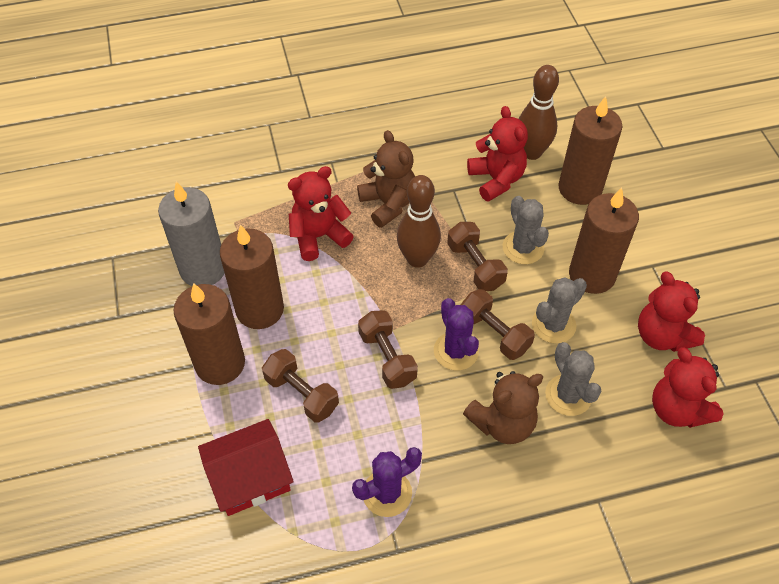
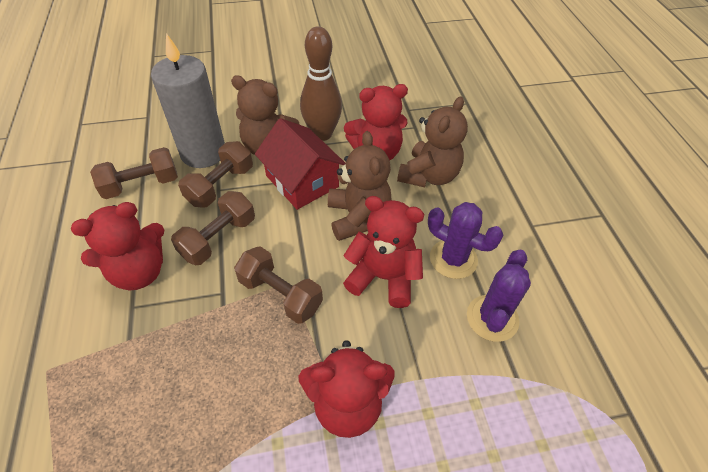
brown bowling pin: 2 -> 1
brown candle: 4 -> 0
brown teddy bear: 2 -> 3
grey cactus: 3 -> 0

